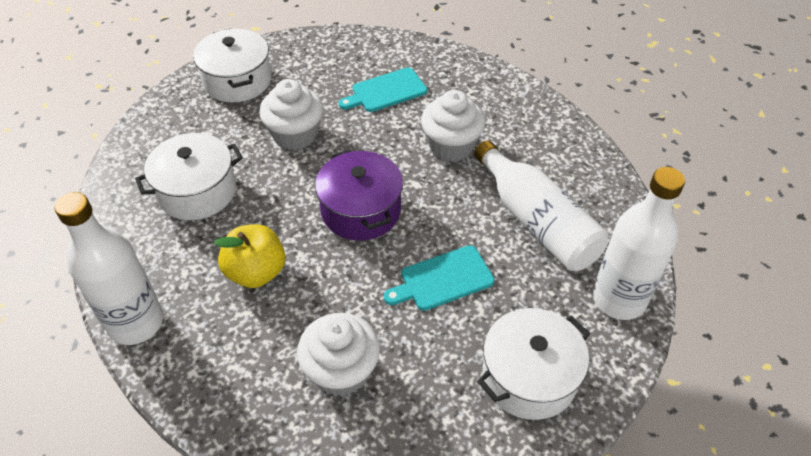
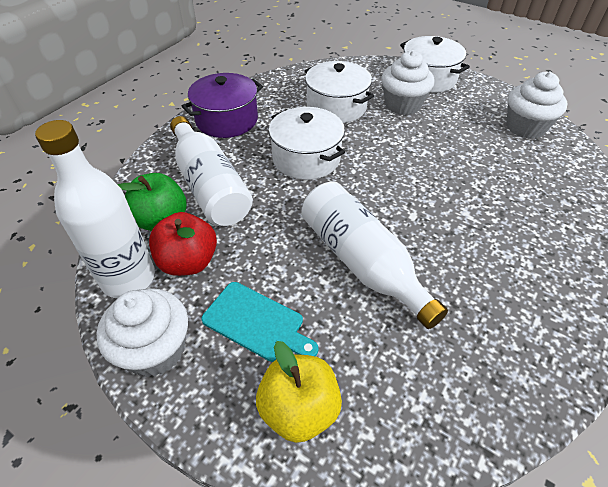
green apple: 0 -> 1
red apple: 0 -> 1
turquoise cutting board: 2 -> 1

